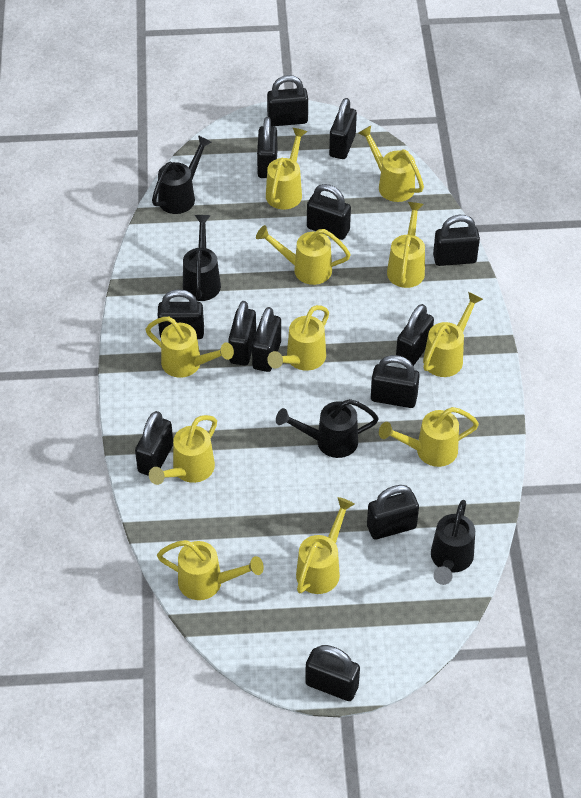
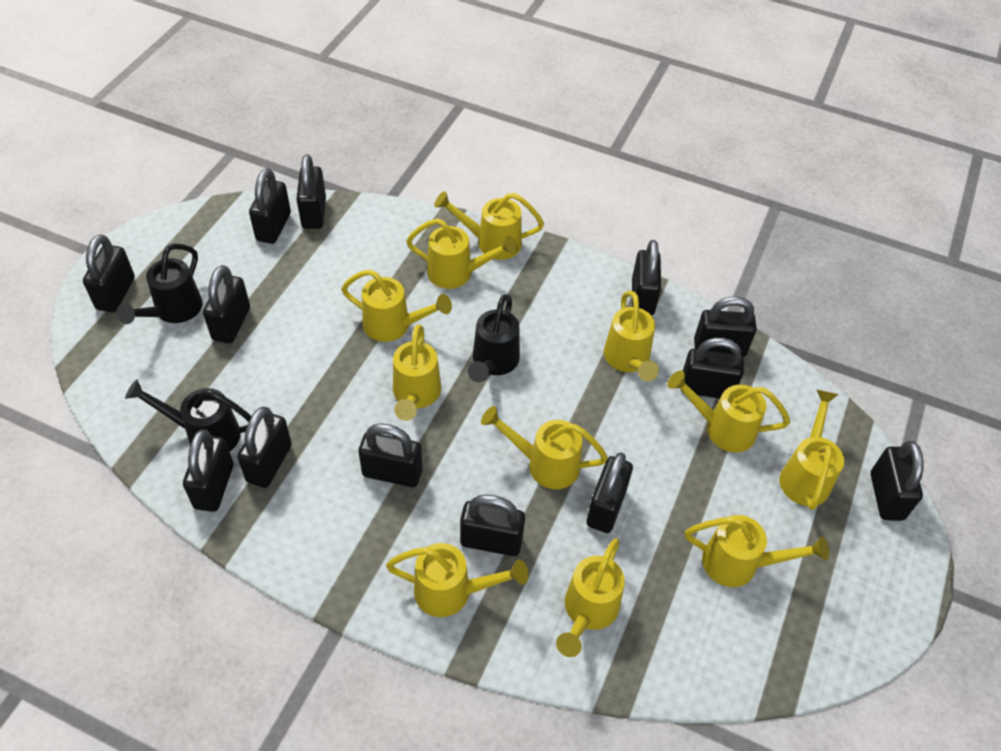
black watering can: 4 -> 3

